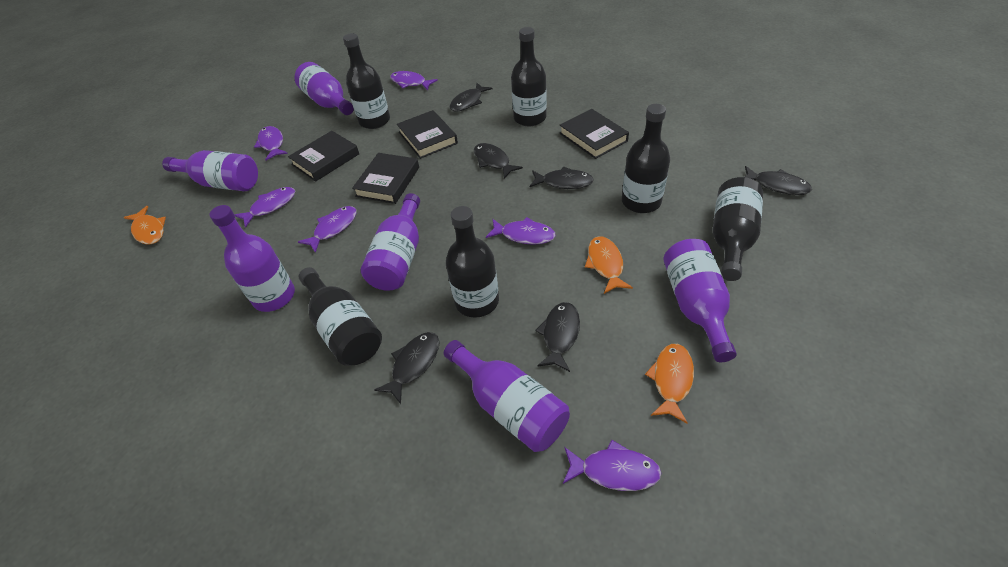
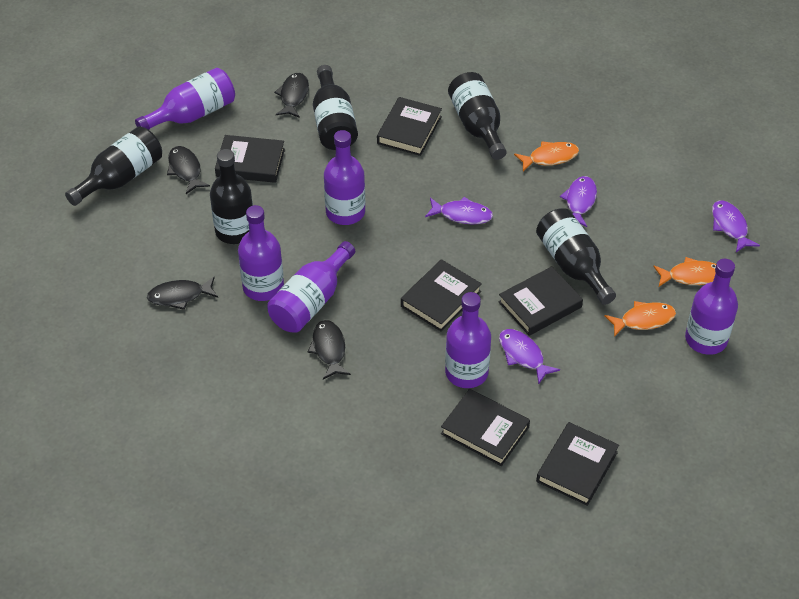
black book: 4 -> 6
black bottle: 6 -> 5
black fish: 6 -> 4
purple fish: 6 -> 4

